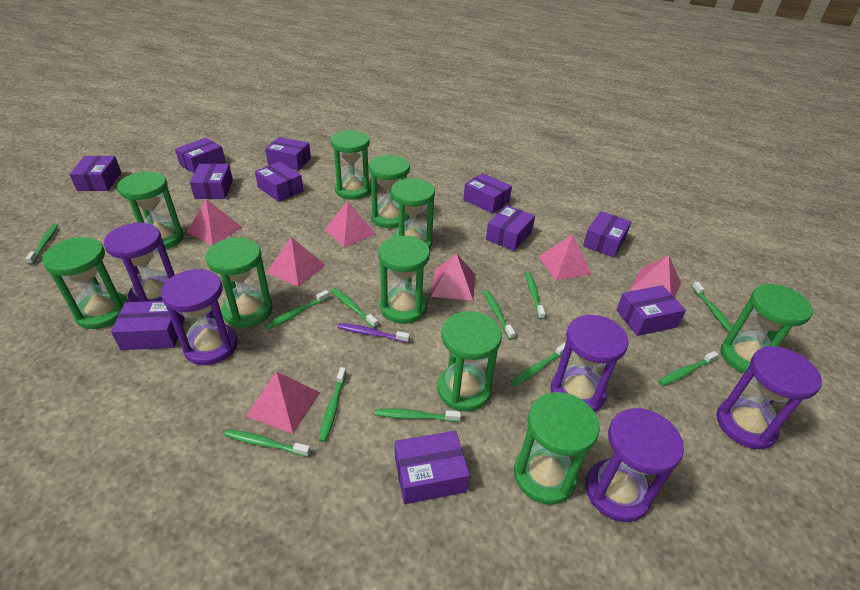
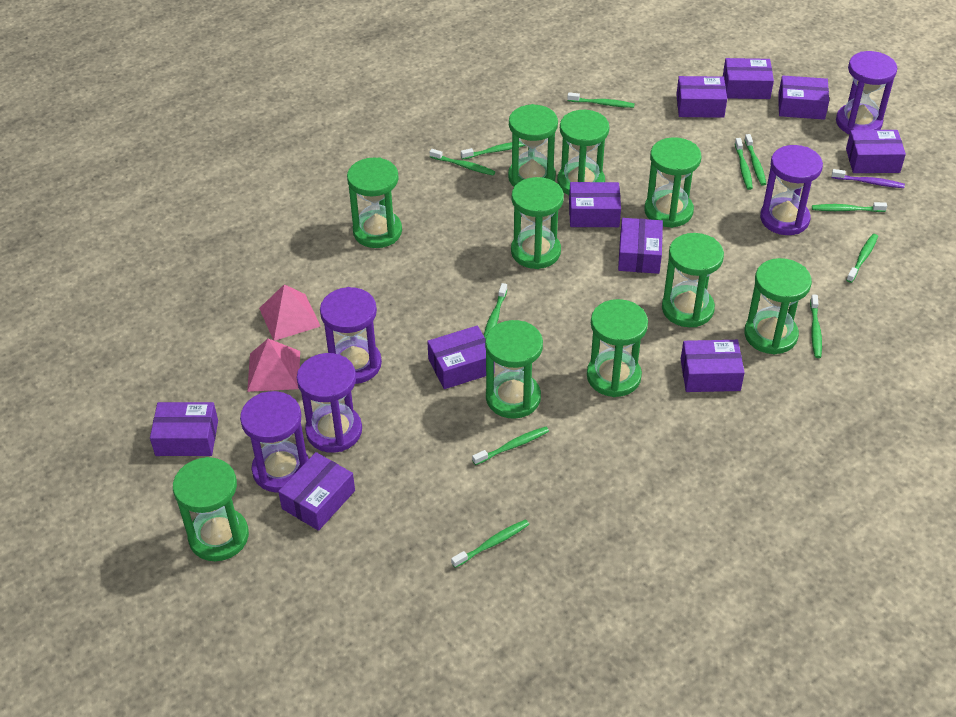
pink pyramid: 7 -> 2
purple box: 11 -> 10

